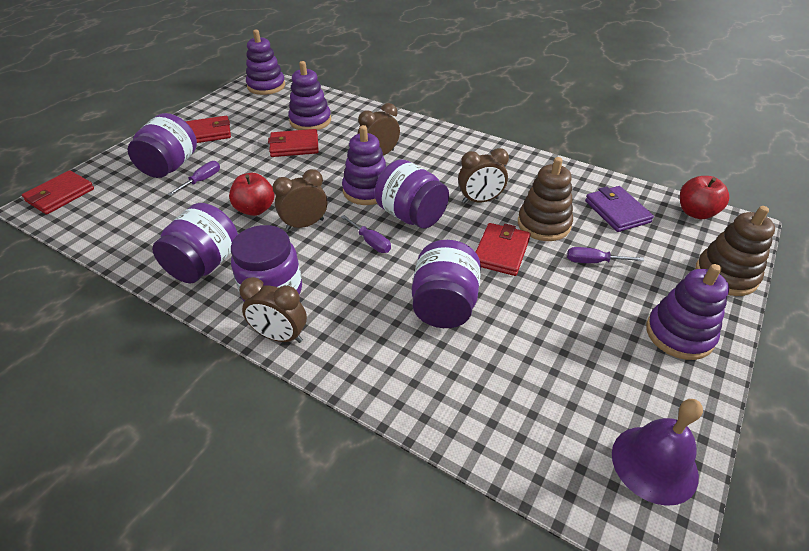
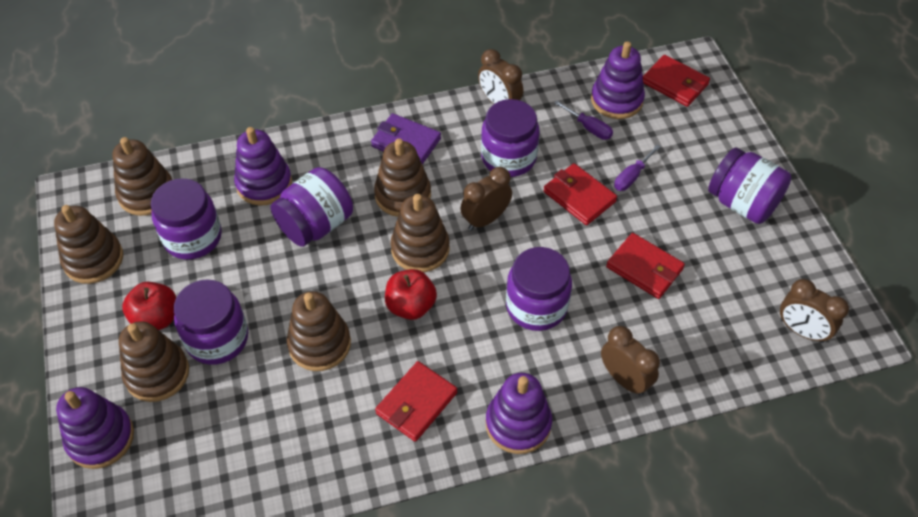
brown stacking toy: 2 -> 6
purple bell: 1 -> 0
purple jar: 5 -> 6
purple screwdriver: 3 -> 2

